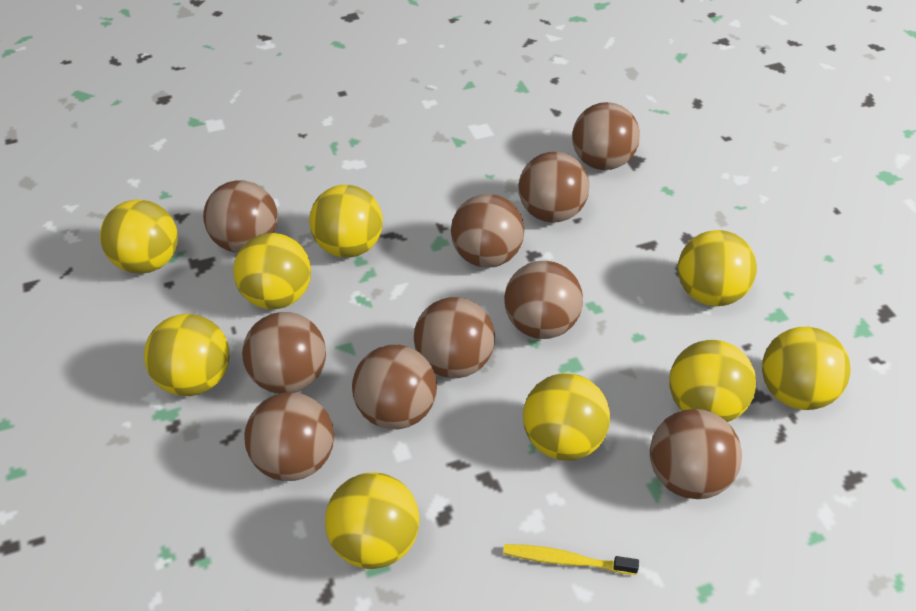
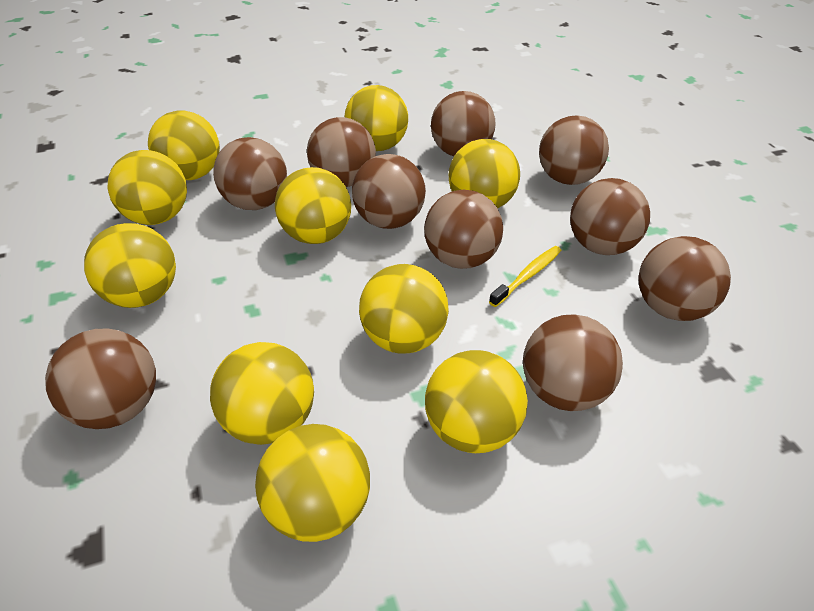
yellow ball: 9 -> 10

